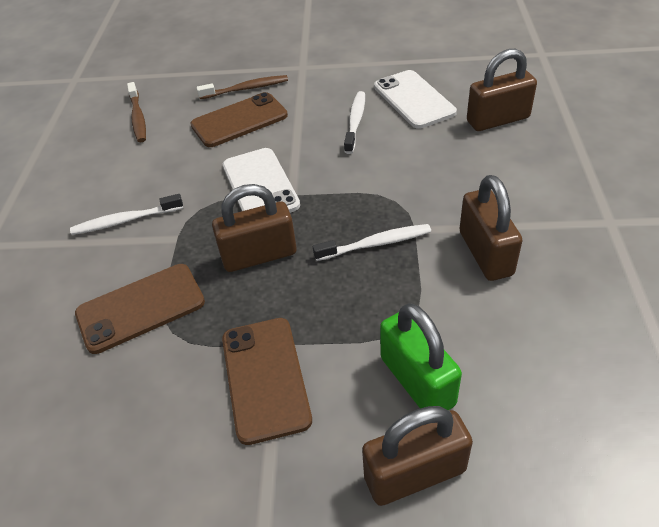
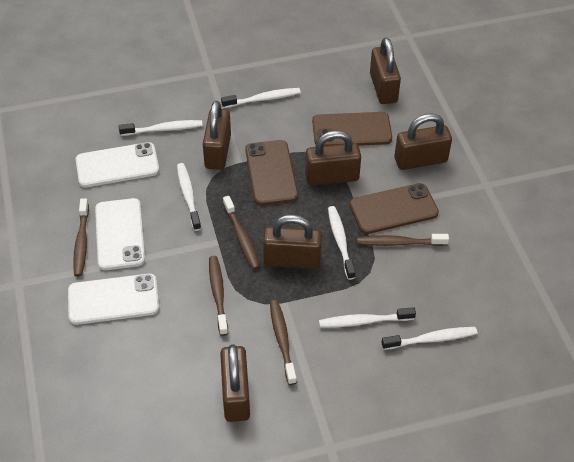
brown padlock: 4 -> 6
brown toothbrush: 2 -> 5
green padlock: 1 -> 0
white phone: 2 -> 3
white toothbrush: 3 -> 6

